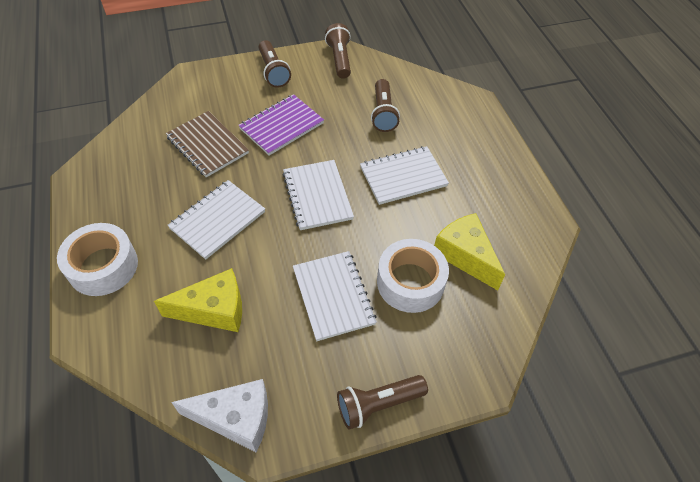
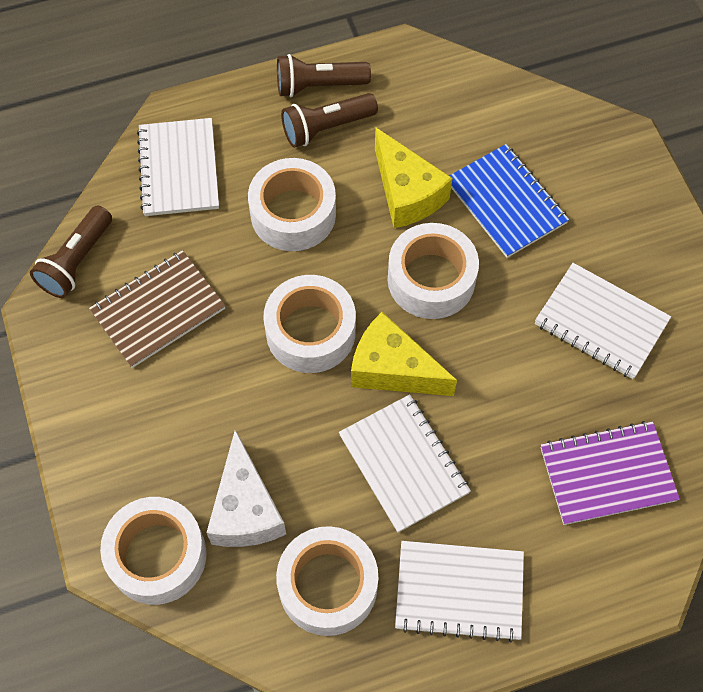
blue notebook: 0 -> 1
brown flashlight: 4 -> 3
white tape: 2 -> 5

